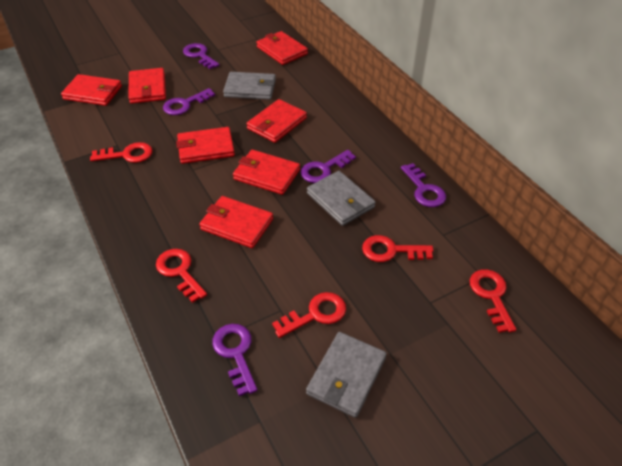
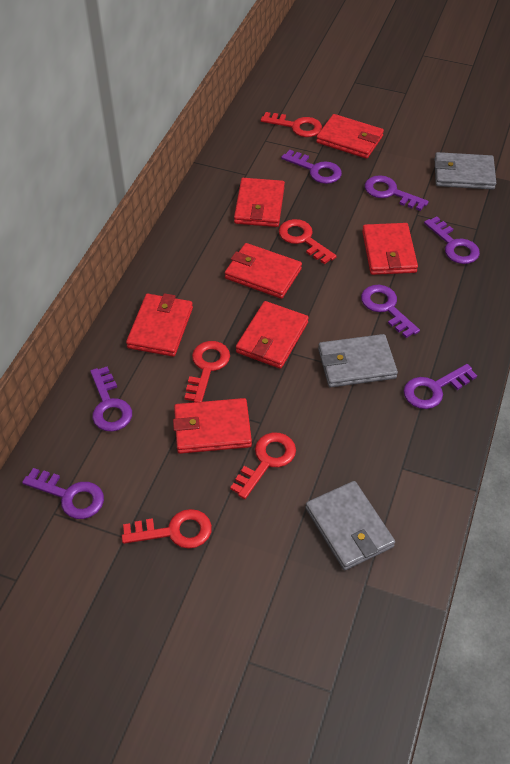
purple key: 5 -> 7

